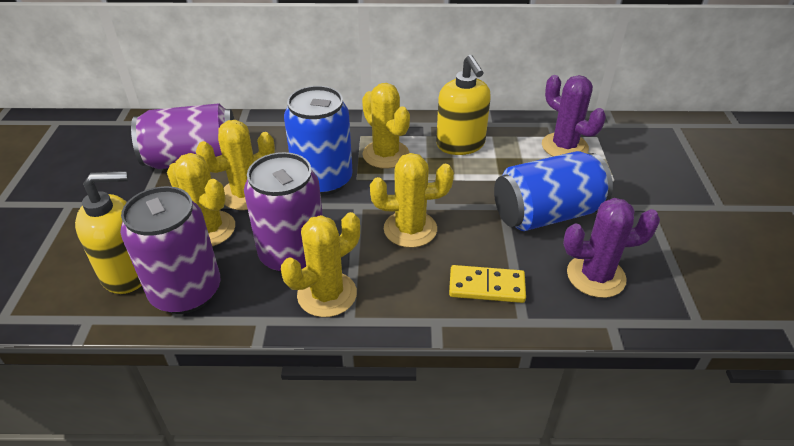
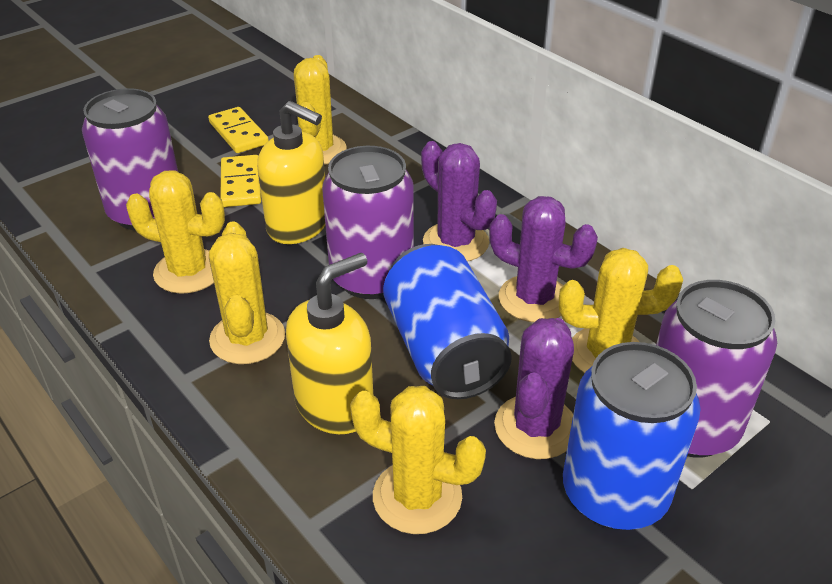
purple cactus: 2 -> 3
yellow domino: 1 -> 2

